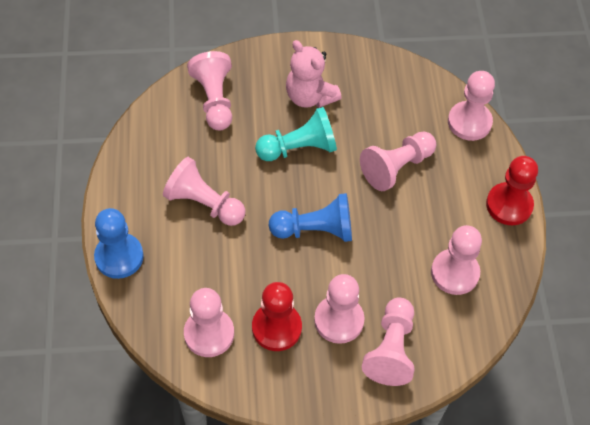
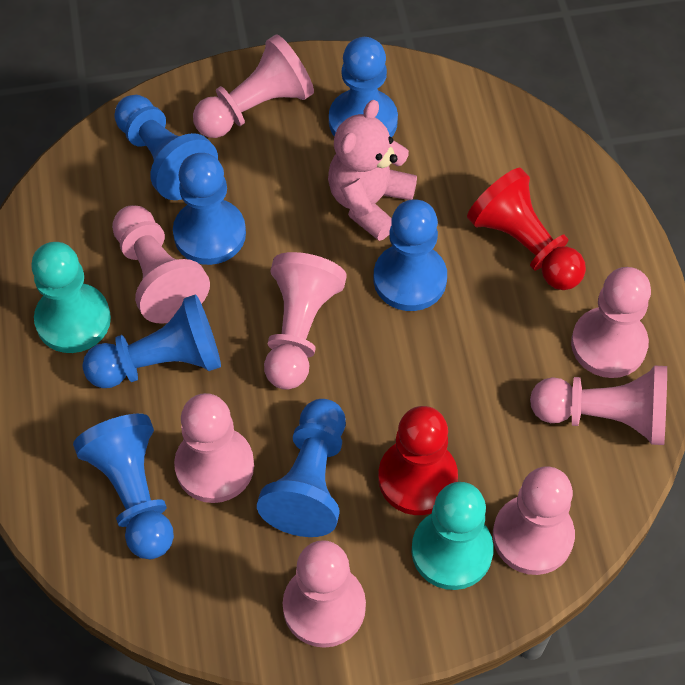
blue pawn: 2 -> 7
turquoise pawn: 1 -> 2

